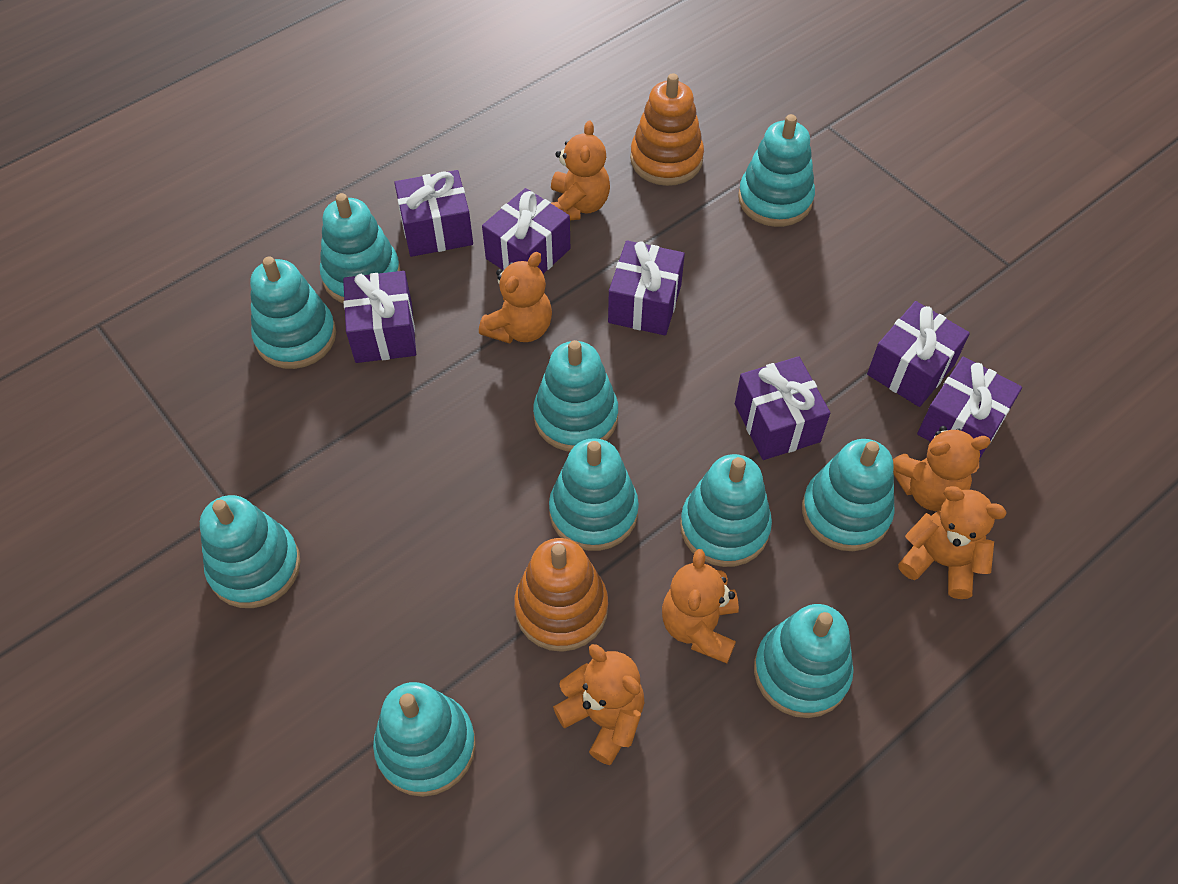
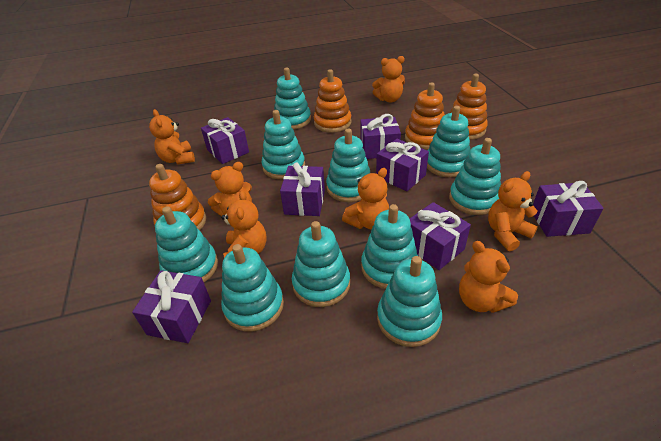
orange stacking toy: 2 -> 4
orange teddy bear: 6 -> 7

